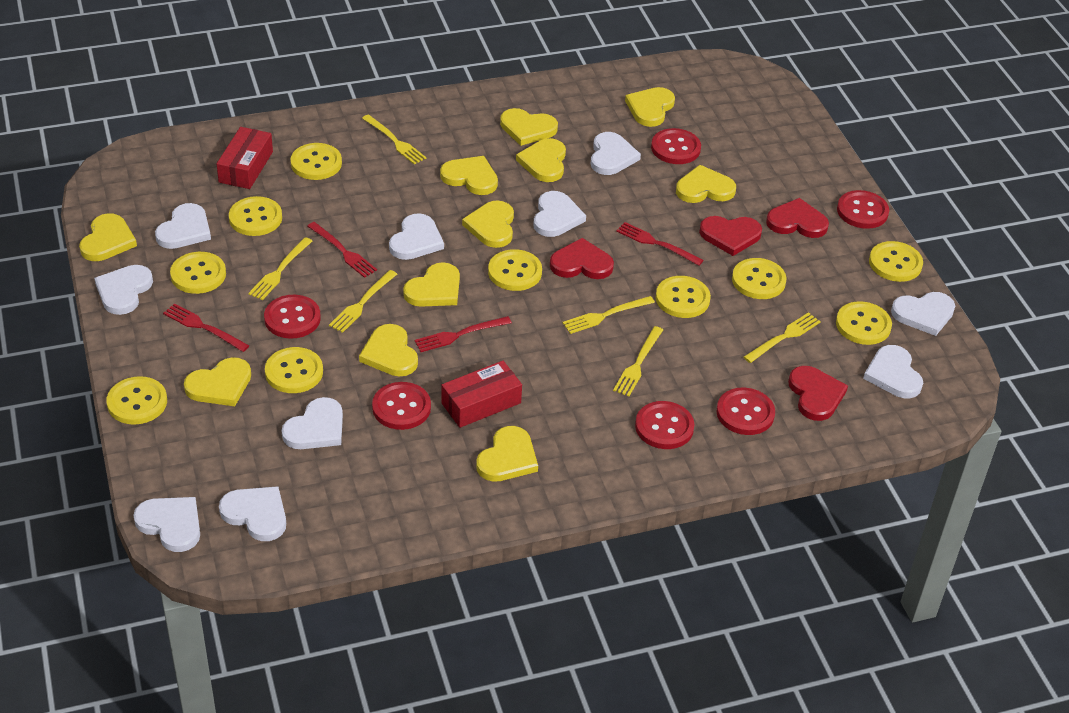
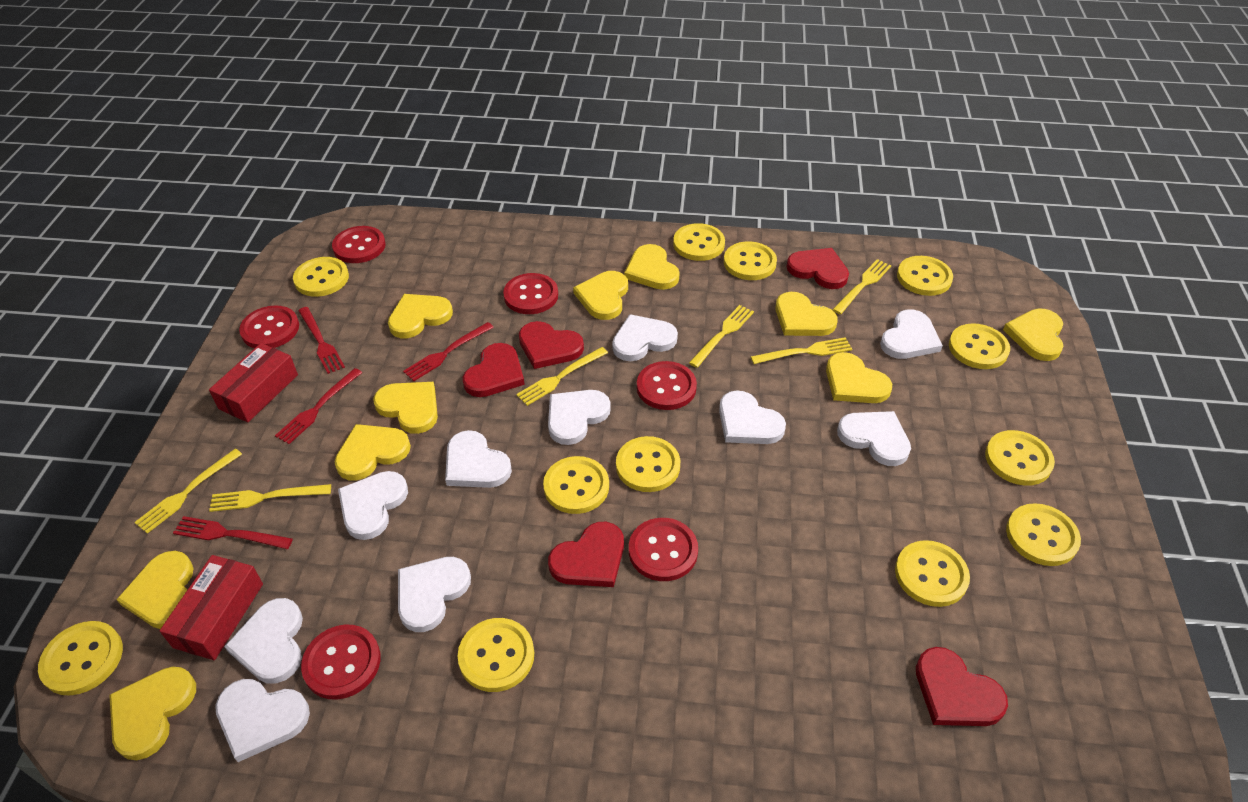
red heart: 4 -> 5
yellow button: 10 -> 12
yellow heart: 11 -> 10

